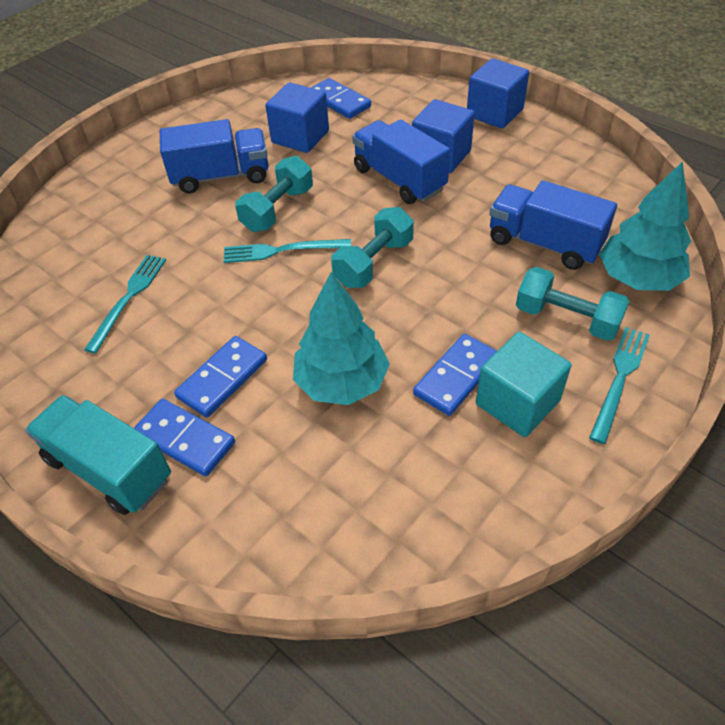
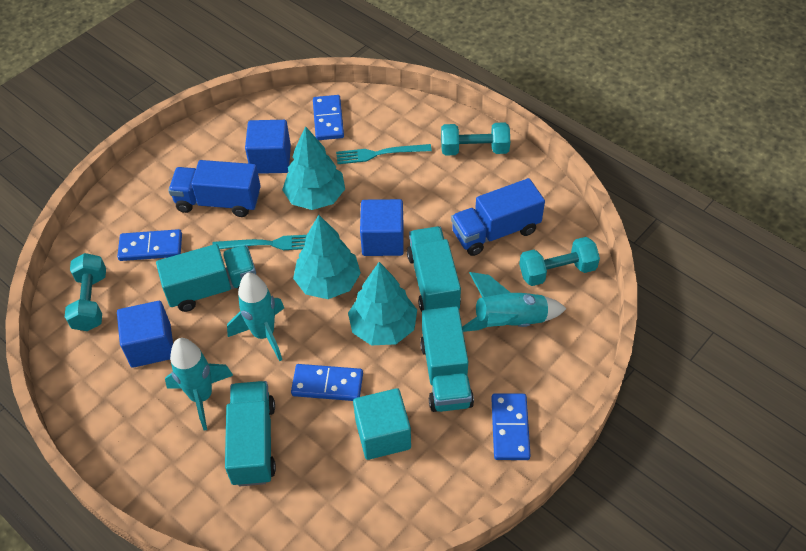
blue truck: 3 -> 2
turquoise fork: 3 -> 2
turquoise rocket: 0 -> 3
turquoise tree: 2 -> 3
turquoise truck: 1 -> 4

